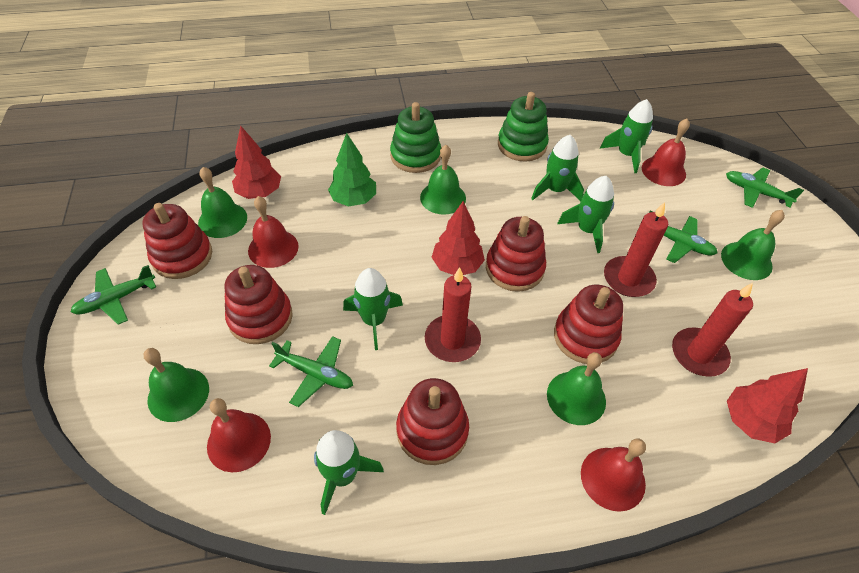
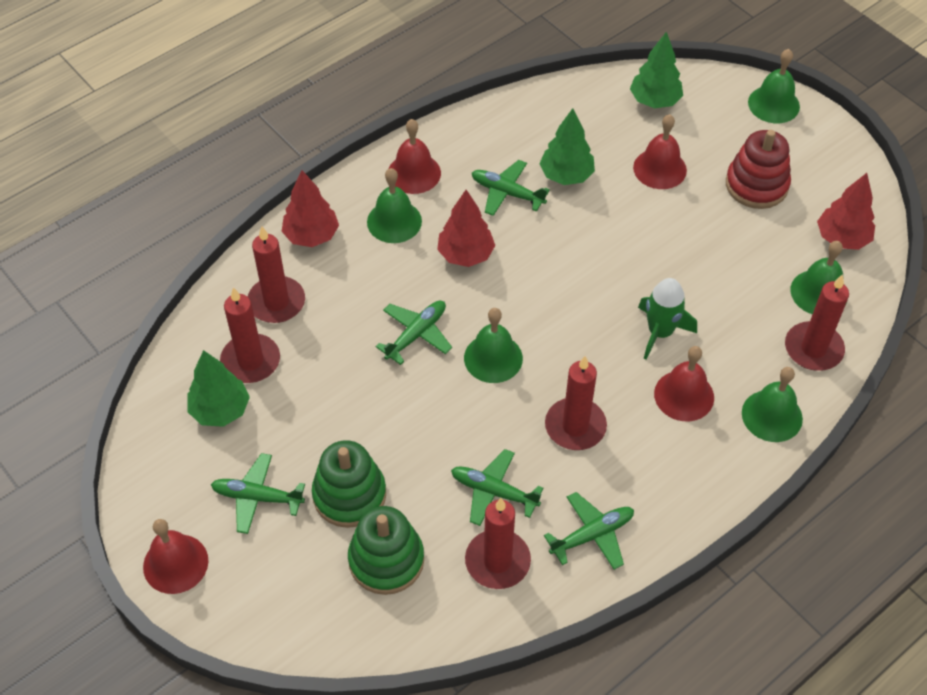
green plane: 4 -> 5
green rocket: 5 -> 1
green tree: 1 -> 3
red candle: 3 -> 5
red stacking toy: 5 -> 1

